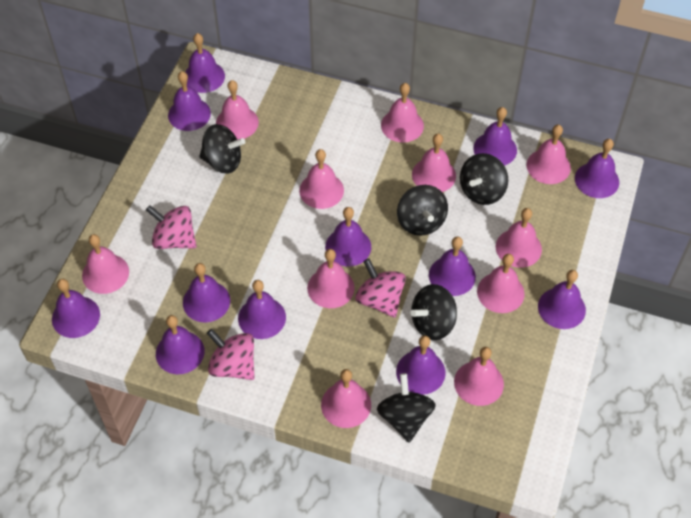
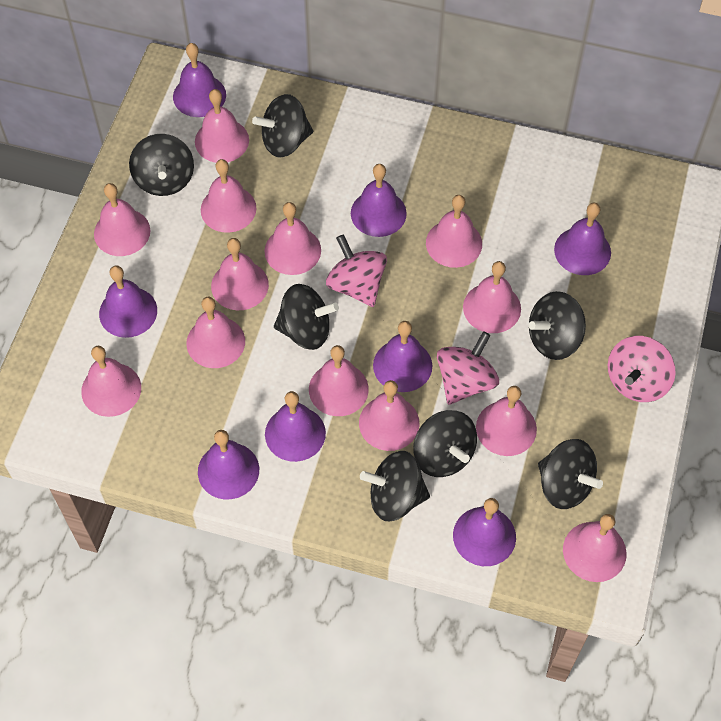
black spinning top: 5 -> 7
pink bell: 11 -> 13
purple bell: 12 -> 8

